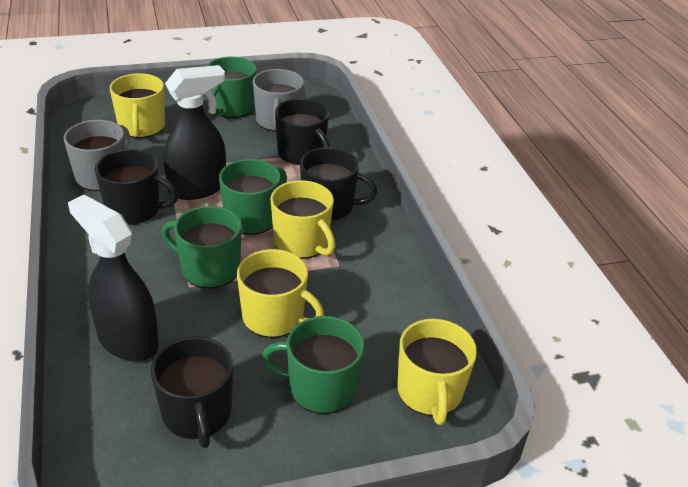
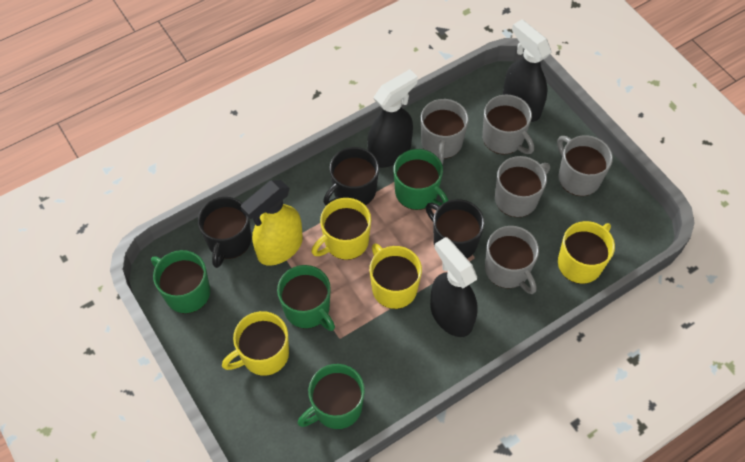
black mug: 4 -> 3
black spray bottle: 2 -> 3
grey mug: 2 -> 5
yellow spray bottle: 0 -> 1

